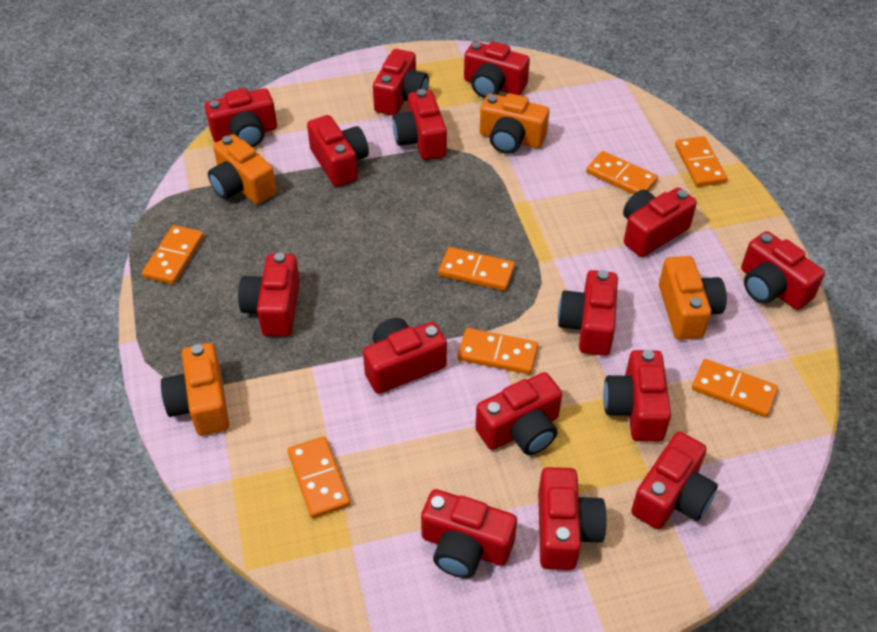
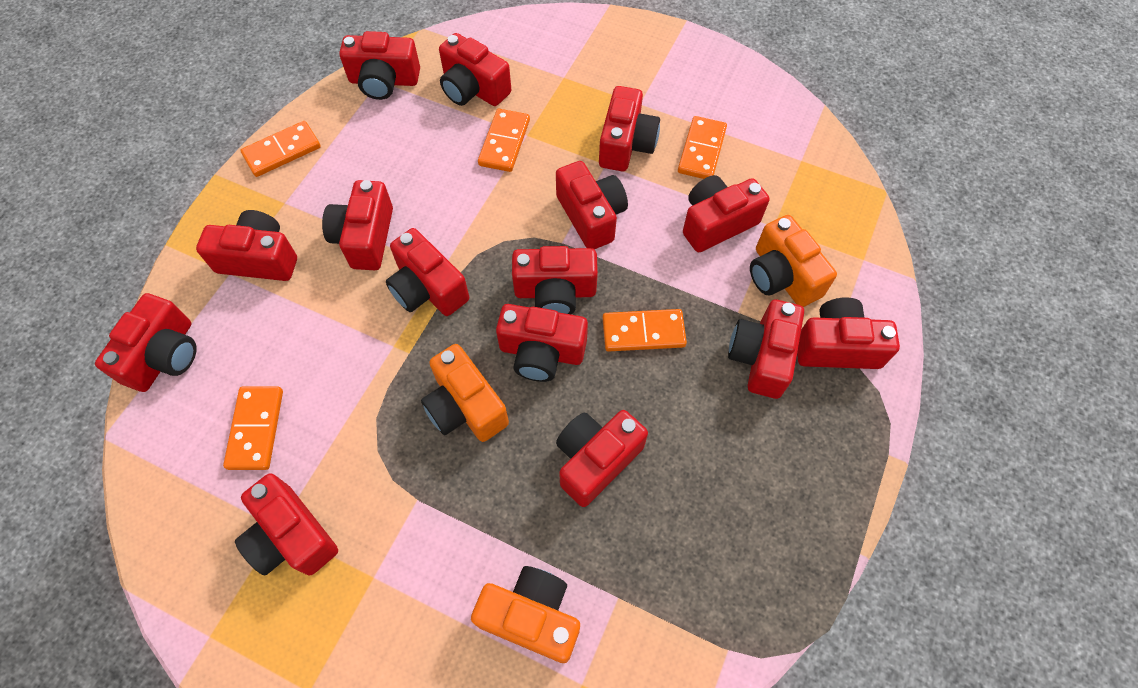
orange camera: 4 -> 3
orange domino: 7 -> 5

